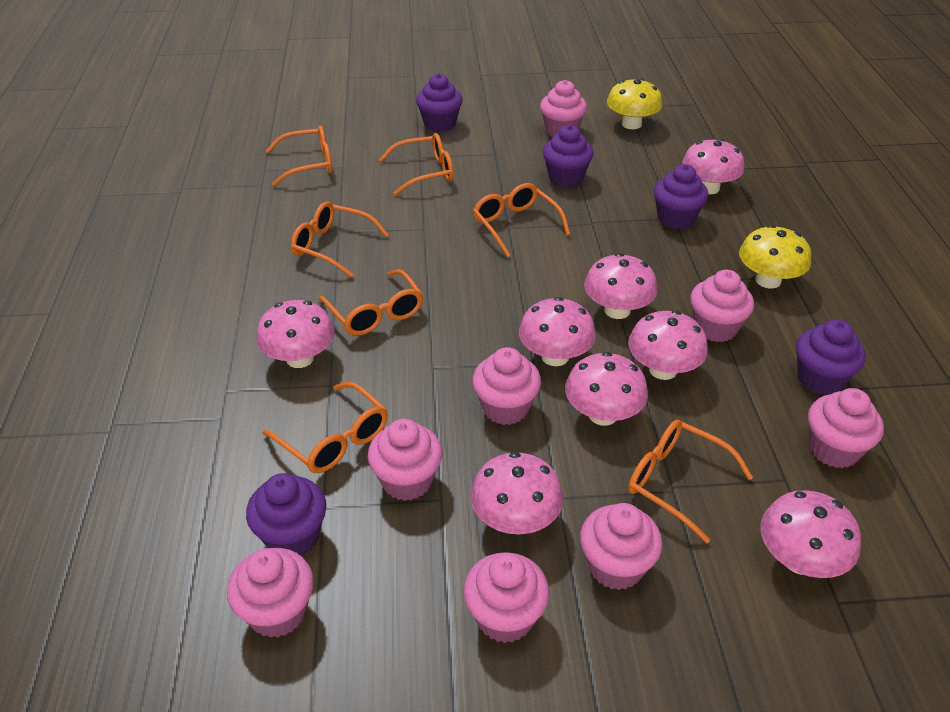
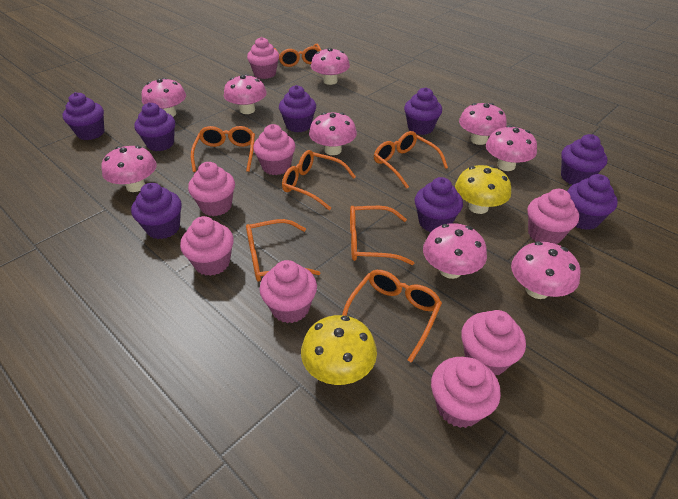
pink mushroom: 8 -> 9
purple cupcake: 5 -> 8

